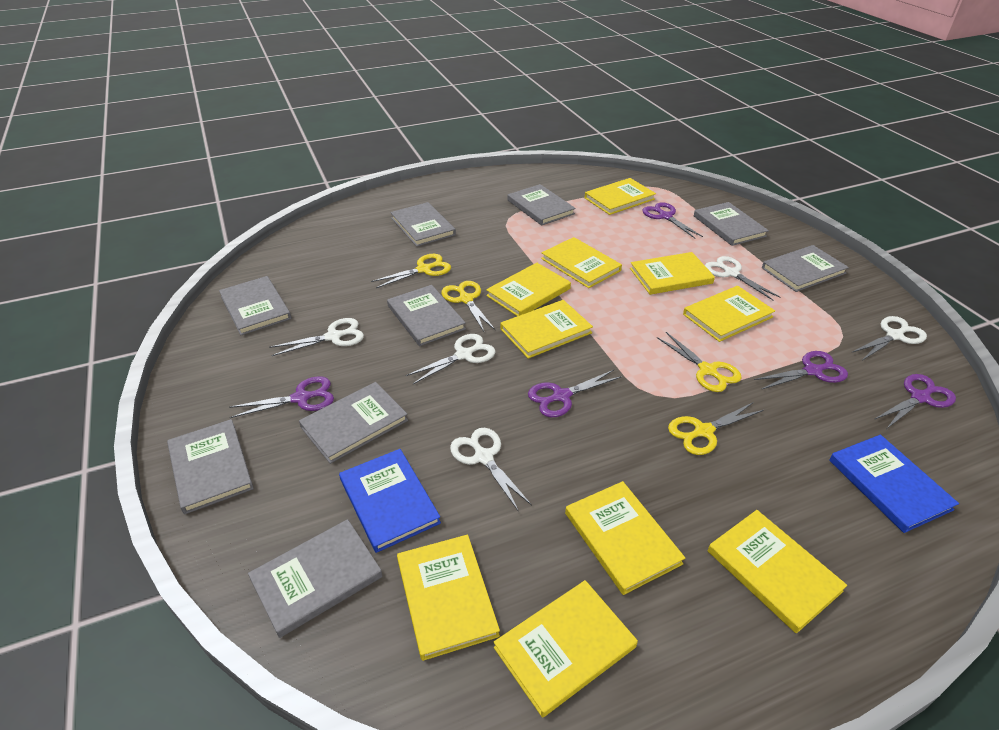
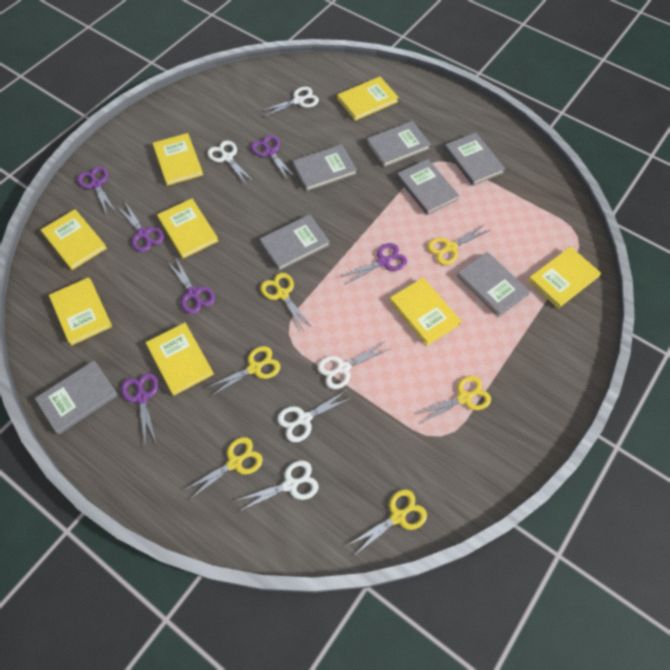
blue book: 2 -> 0
grey book: 9 -> 7
purple scissors: 5 -> 6
yellow book: 10 -> 8
yellow scissors: 4 -> 6

